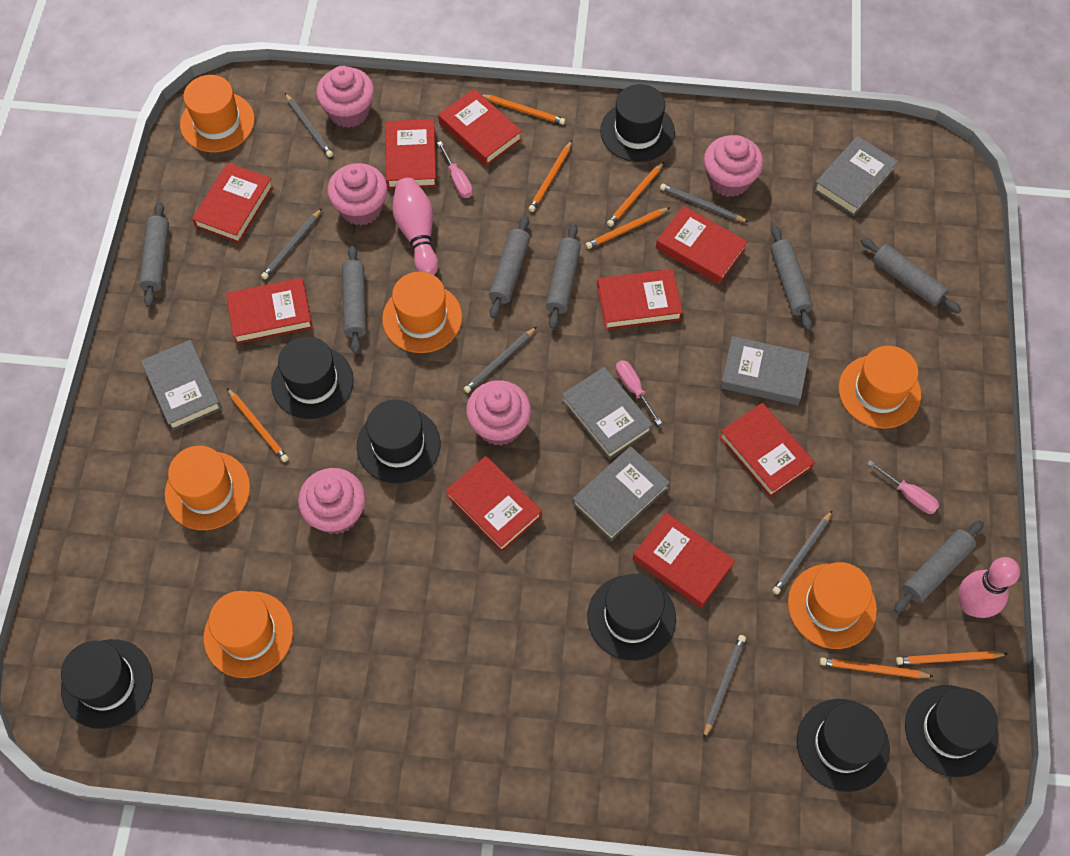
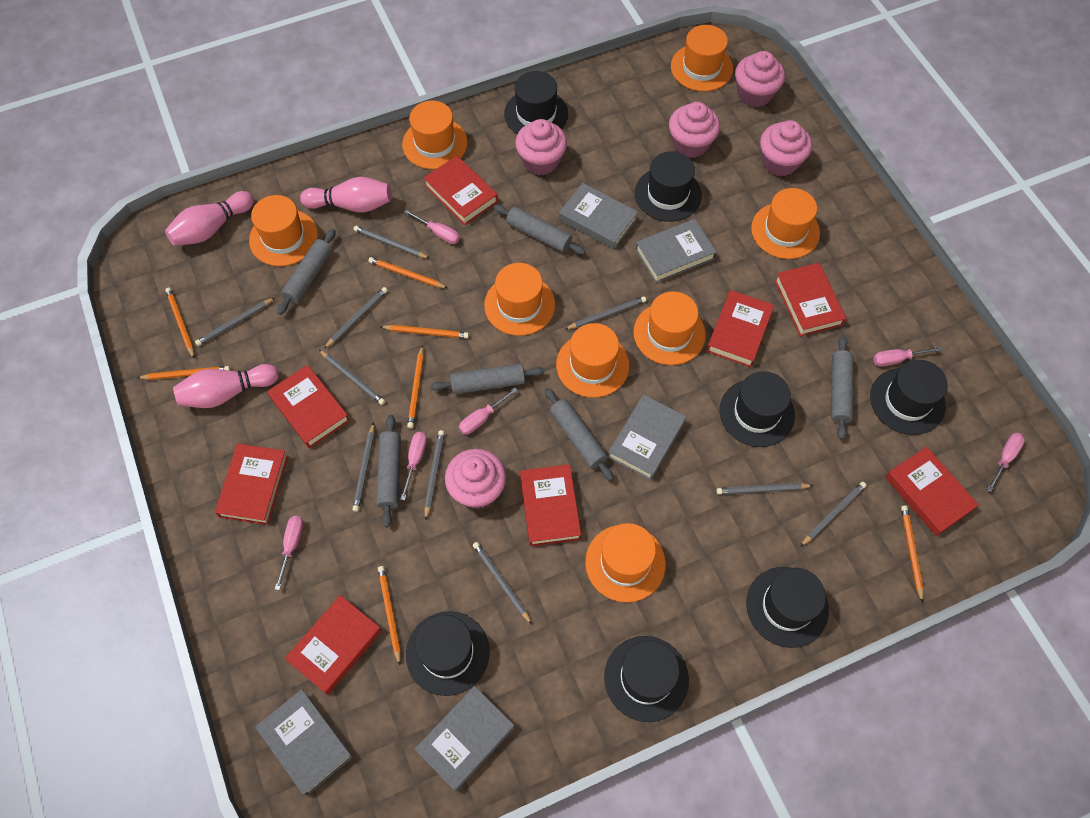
grey pencil: 6 -> 10
grey rolling pin: 7 -> 6
orange hat: 6 -> 8
pink bowling pin: 2 -> 3
pink screwdriver: 3 -> 6
red book: 9 -> 8

